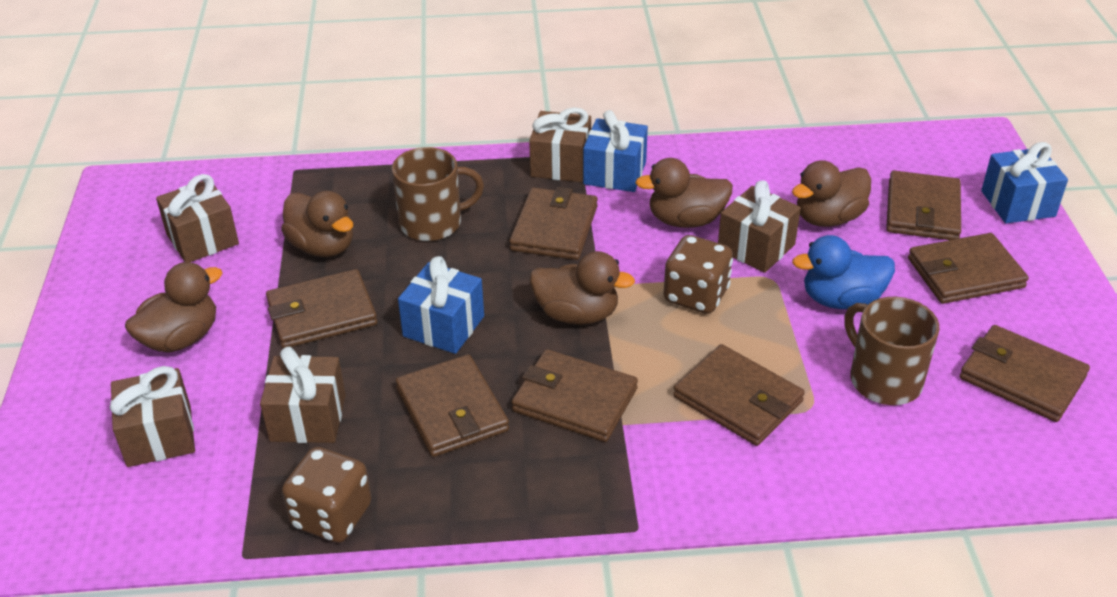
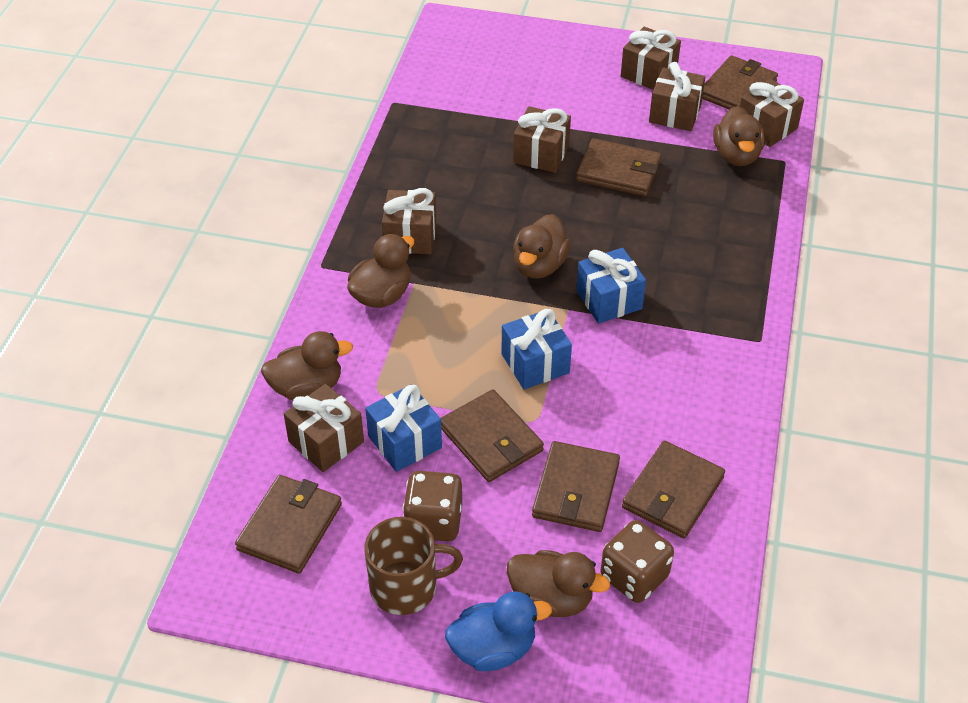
brown gift: 5 -> 6
brown mug: 2 -> 1
brown wallet: 8 -> 6

